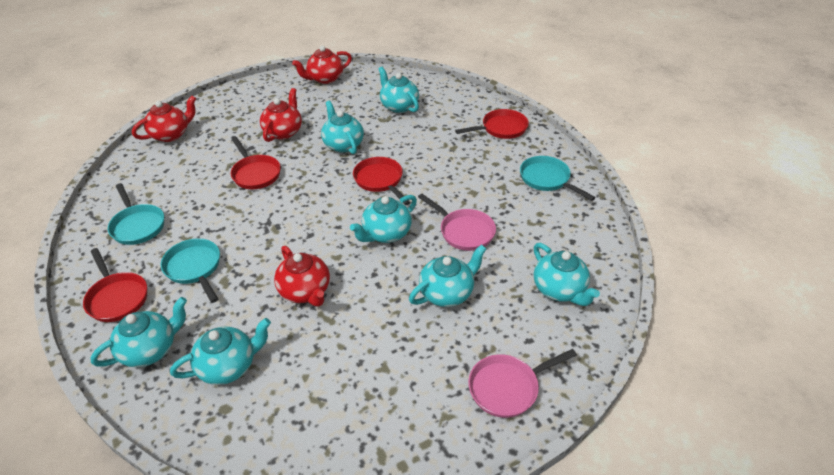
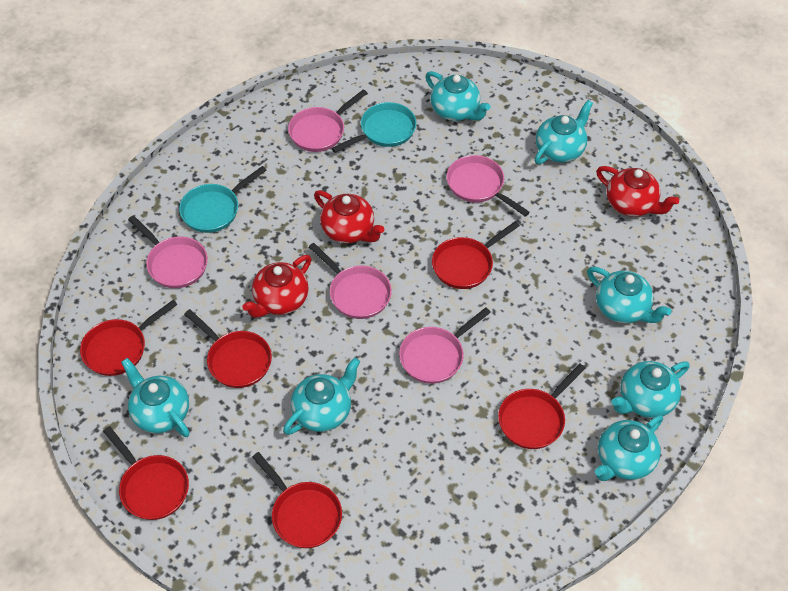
pink pan: 2 -> 5
red pan: 4 -> 6
red teapot: 4 -> 3
turquoise pan: 3 -> 2

